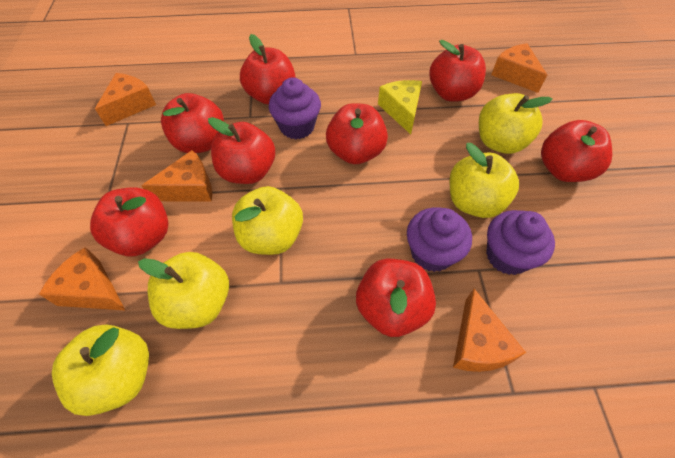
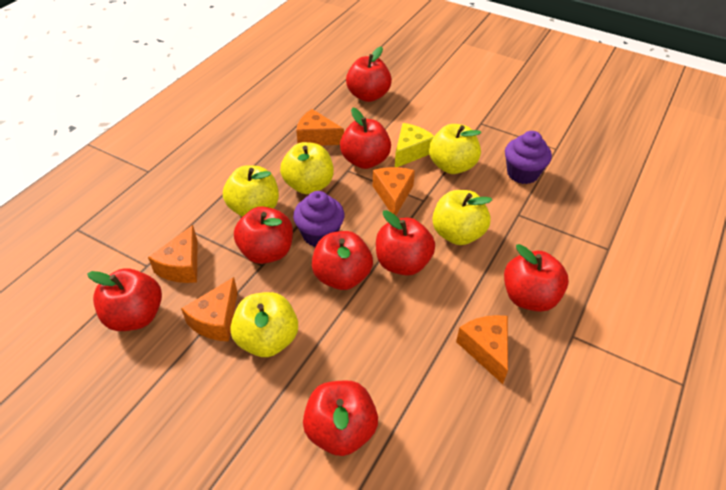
purple cupcake: 3 -> 2

